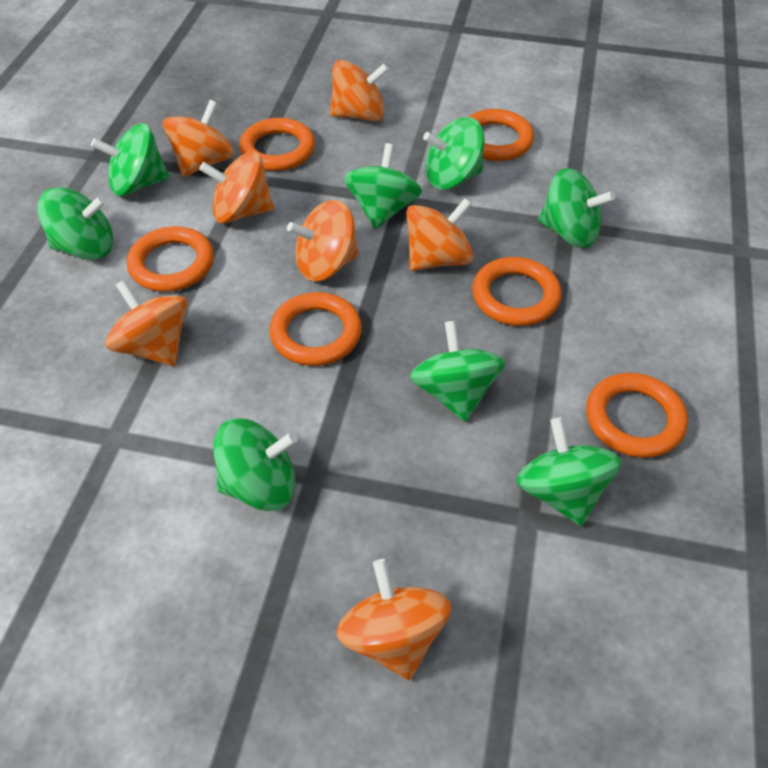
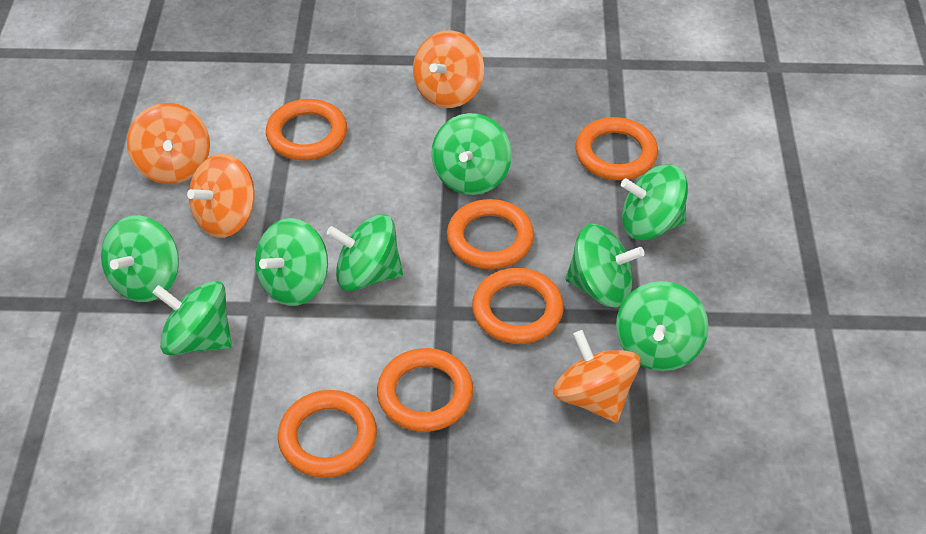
orange spinning top: 7 -> 4

